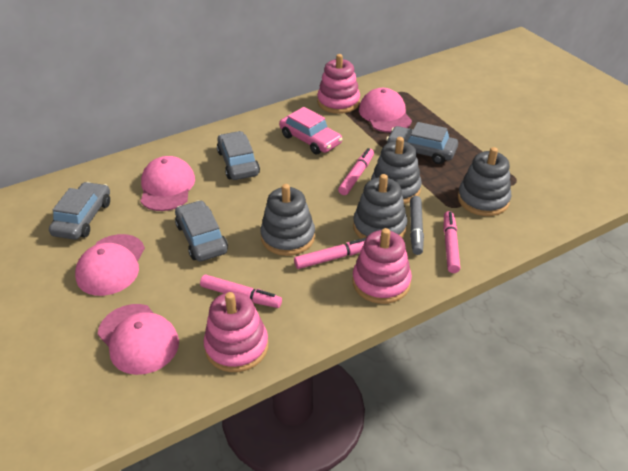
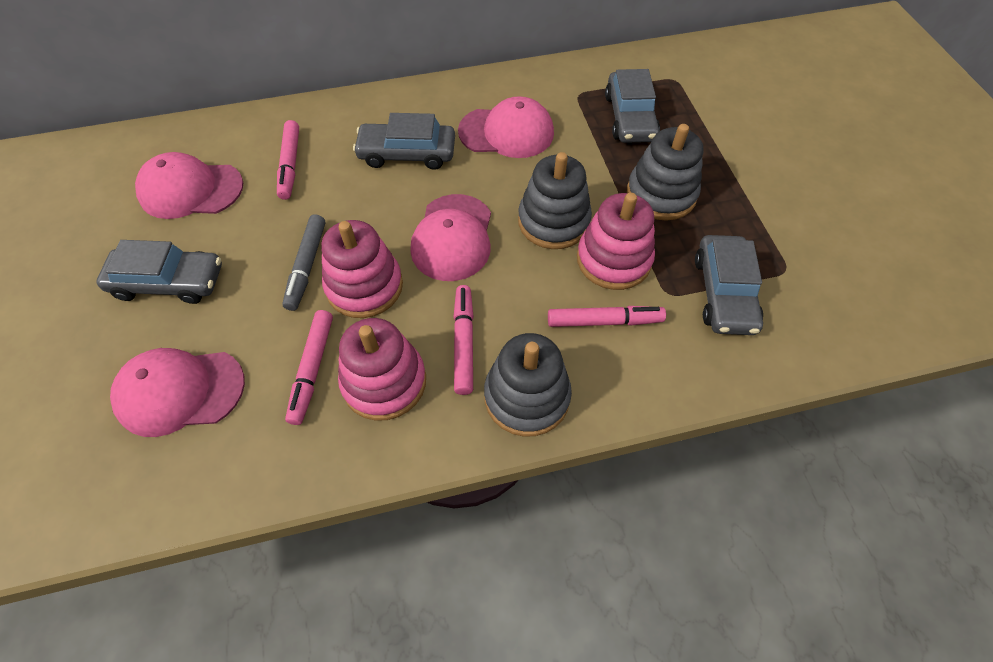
grey stacking toy: 4 -> 3
pink car: 1 -> 0

